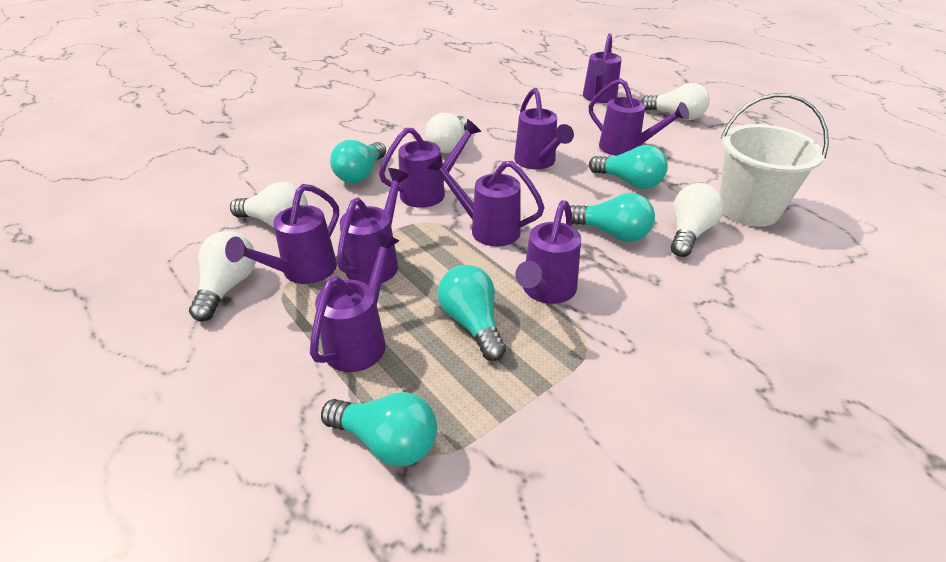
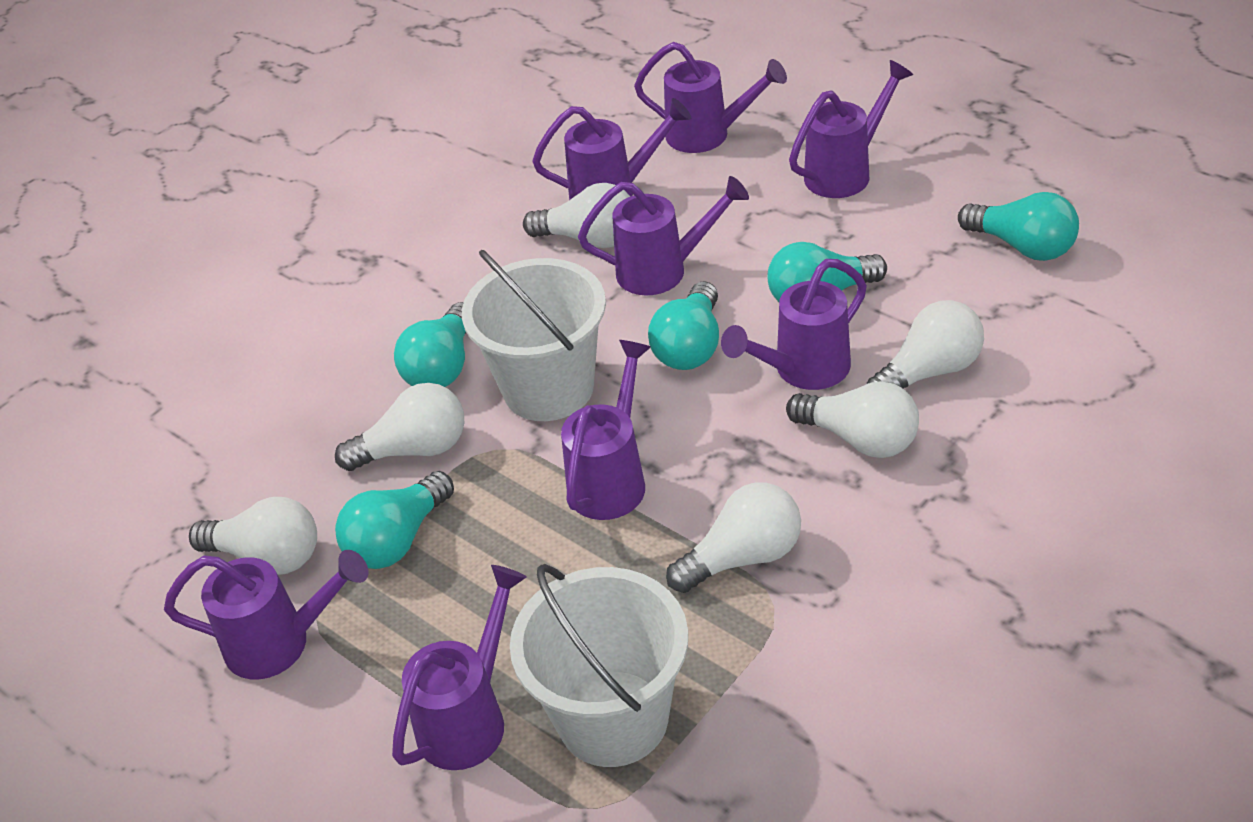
purple watering can: 9 -> 8
white bucket: 1 -> 2
white light bulb: 5 -> 6

